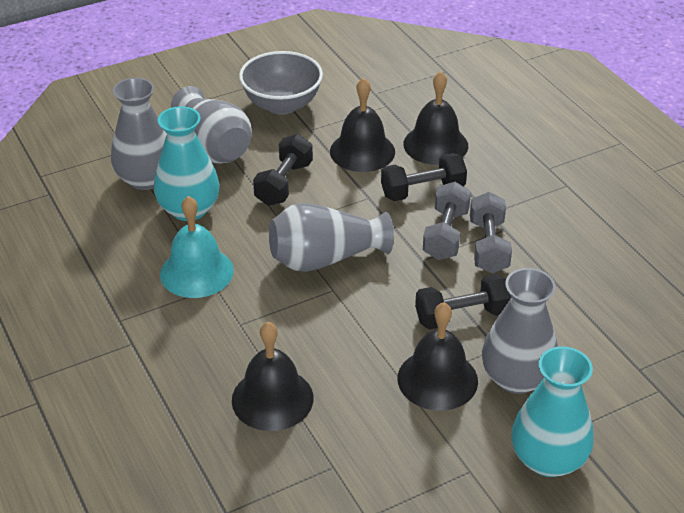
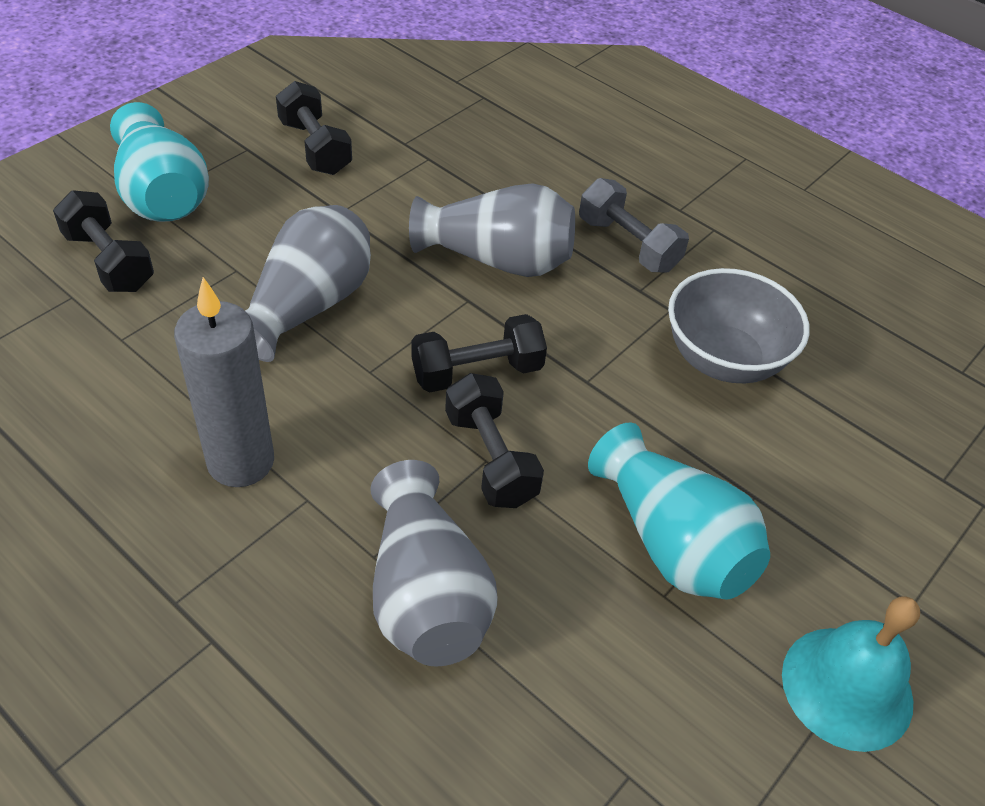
black bell: 4 -> 0
black dumbbell: 3 -> 4
grey candle: 0 -> 1
grey dumbbell: 2 -> 1
grey vase: 4 -> 3

